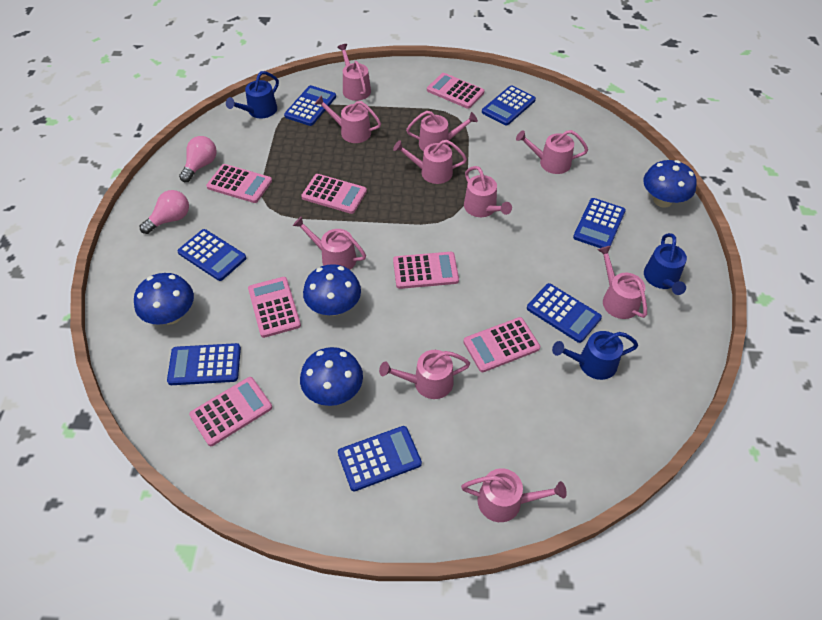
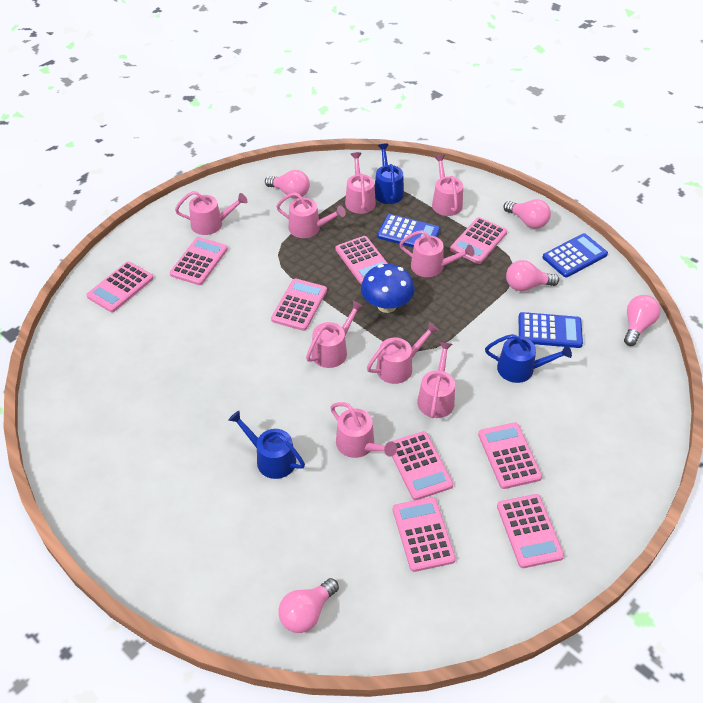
blue calculator: 7 -> 3
blue mushroom: 4 -> 1
pink calculator: 7 -> 9
pink light bulb: 2 -> 5
pink watering can: 10 -> 9

